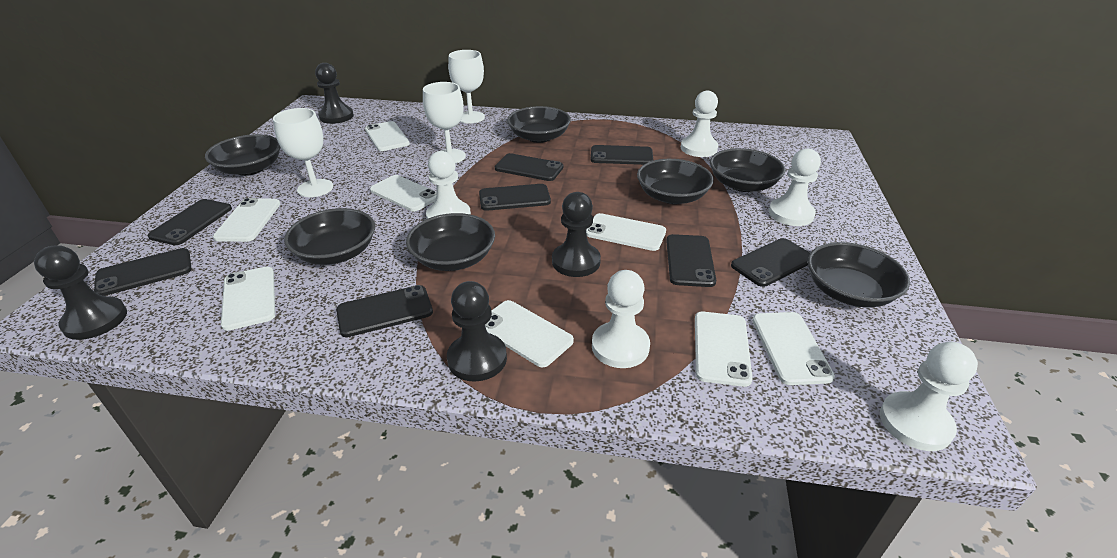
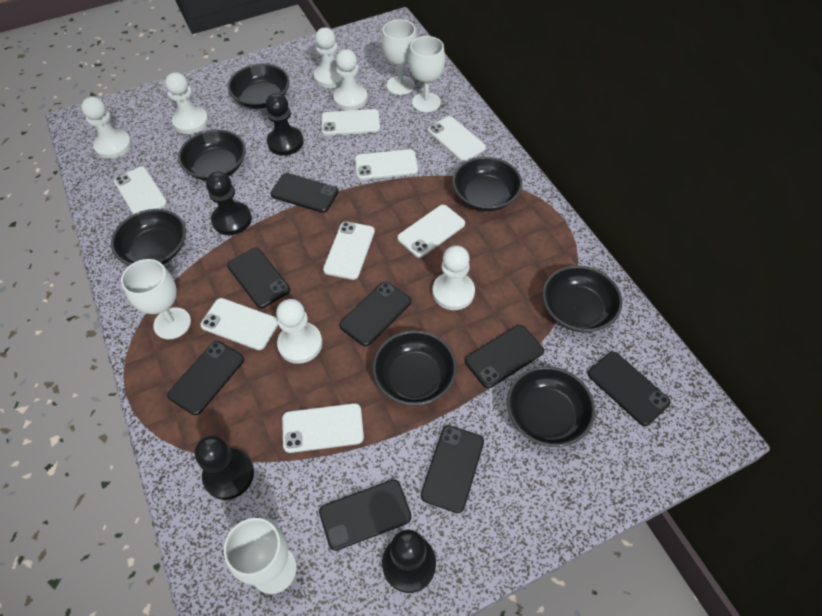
white goblet: 3 -> 4
white pawn: 5 -> 6

